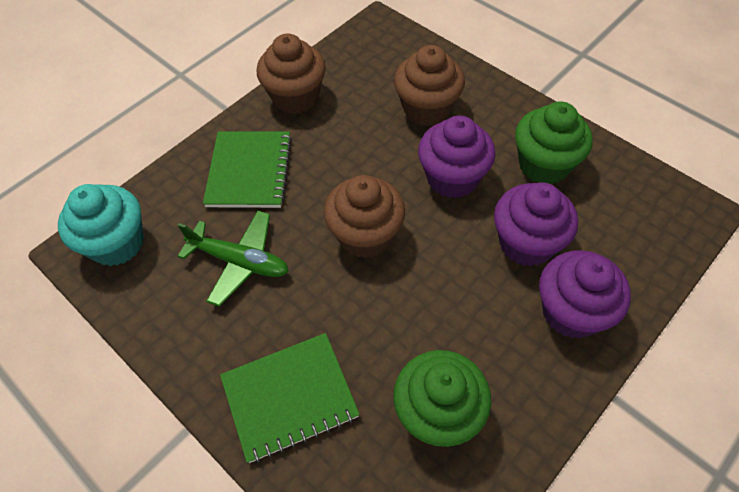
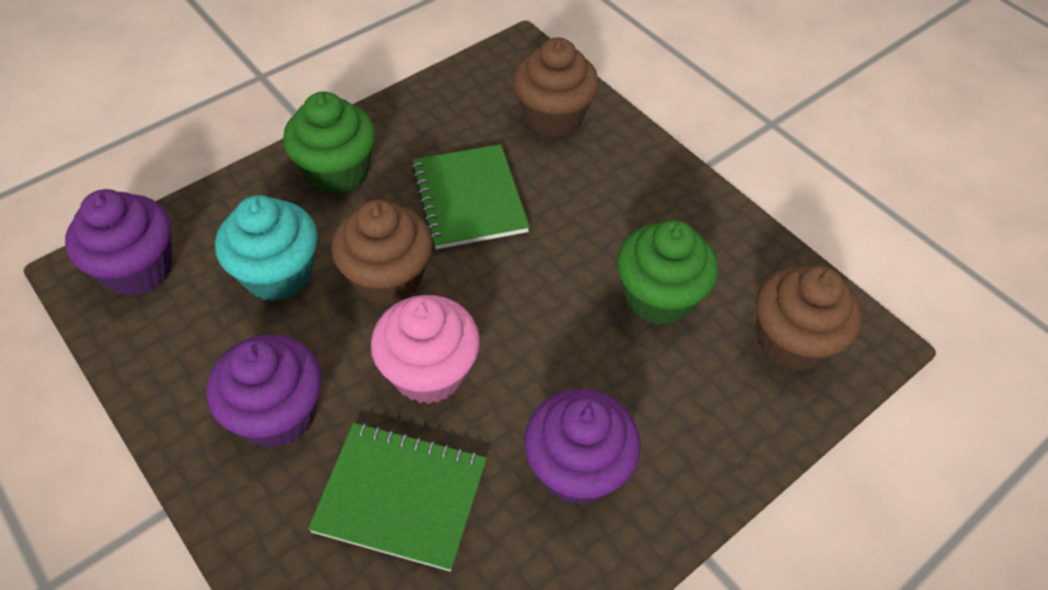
green plane: 1 -> 0
pink cupcake: 0 -> 1

